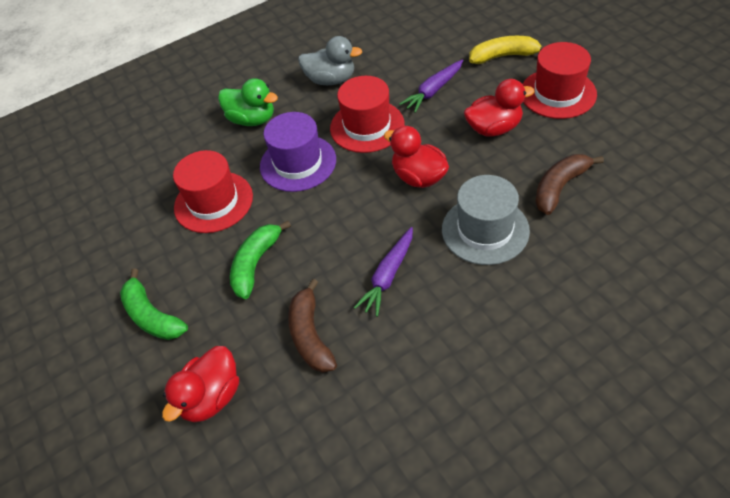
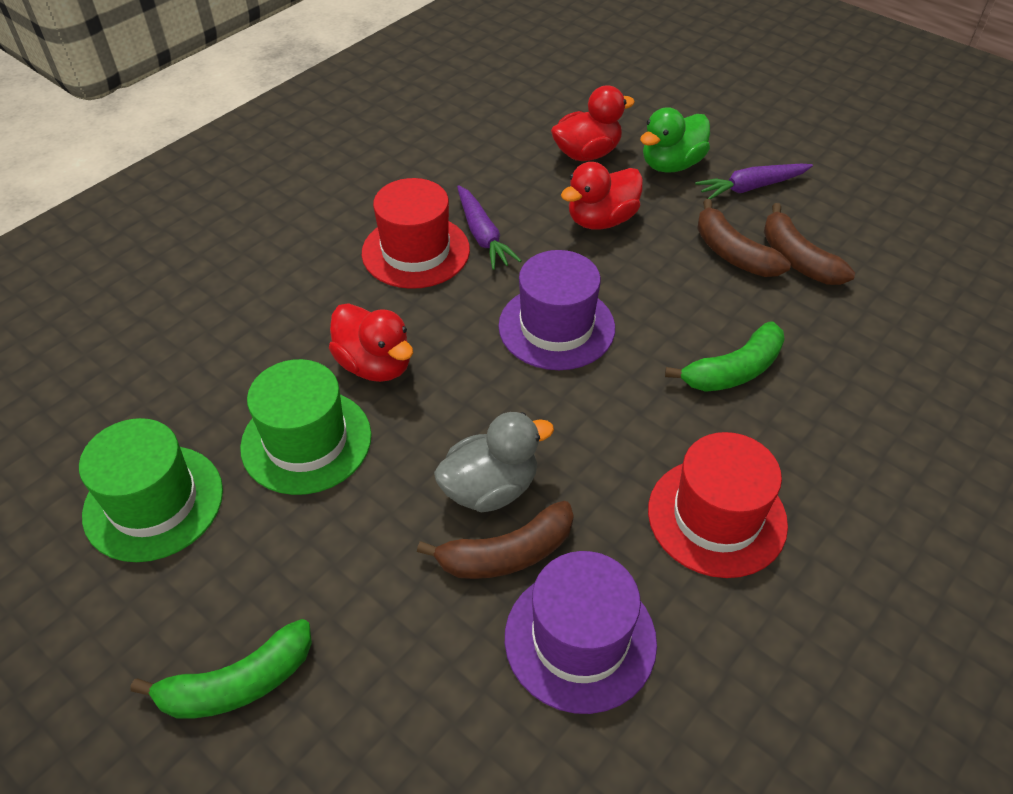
brown banana: 2 -> 3
green hat: 0 -> 2
grey hat: 1 -> 0
purple hat: 1 -> 2
red hat: 3 -> 2
yellow banana: 1 -> 0

